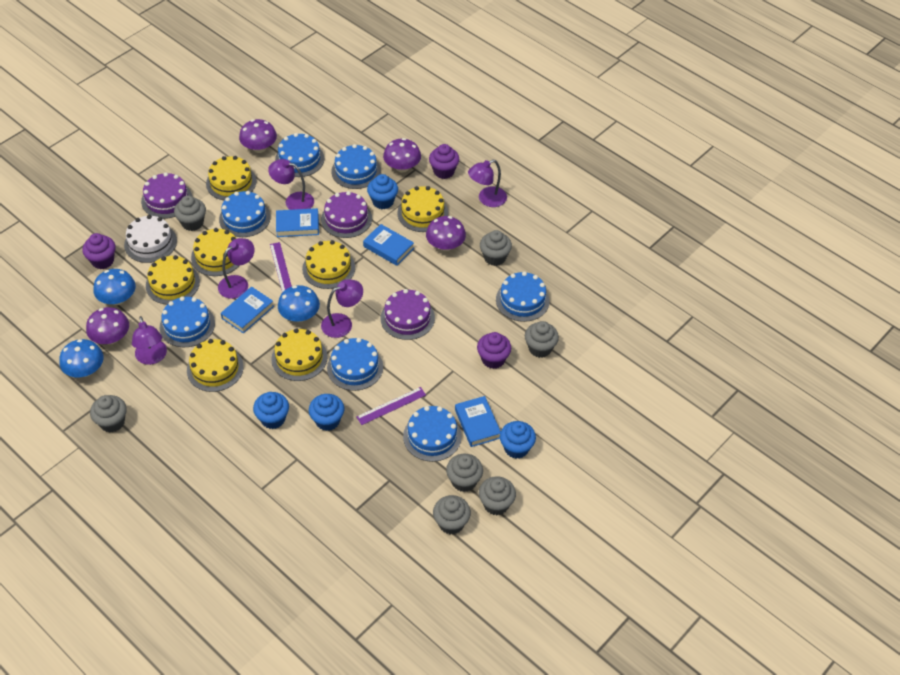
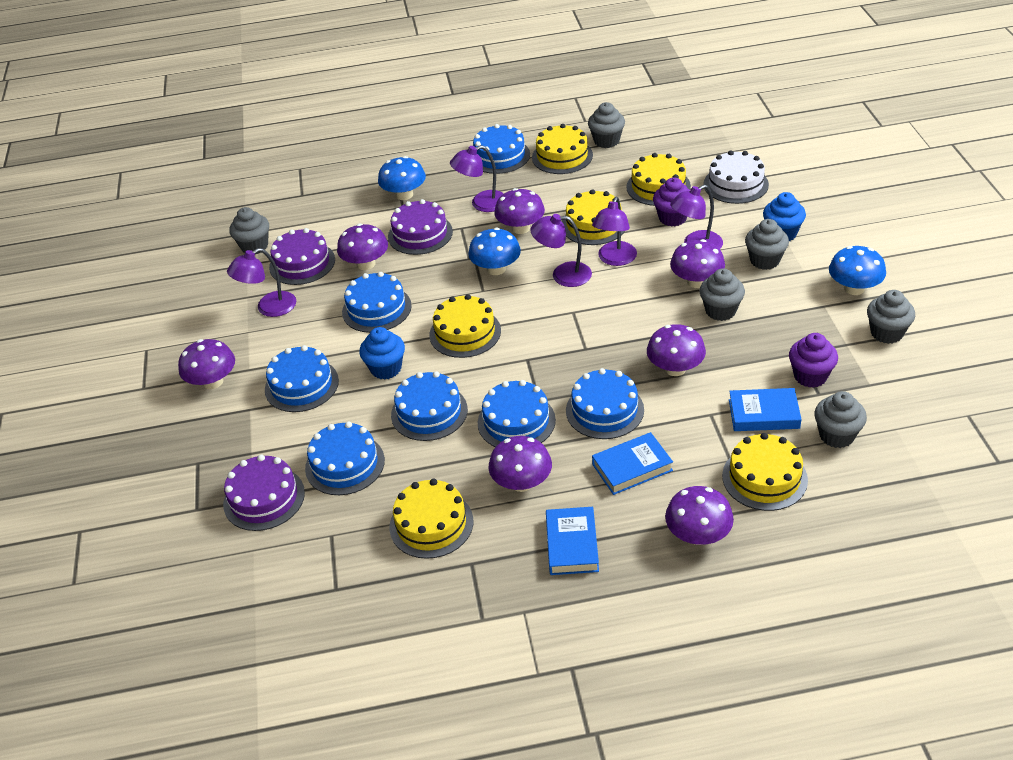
blue book: 4 -> 3
blue cupcake: 4 -> 2
grey cupcake: 7 -> 6
purple cupcake: 3 -> 2
purple mushroom: 4 -> 7
purple ruler: 2 -> 0
yellow cake: 7 -> 6

